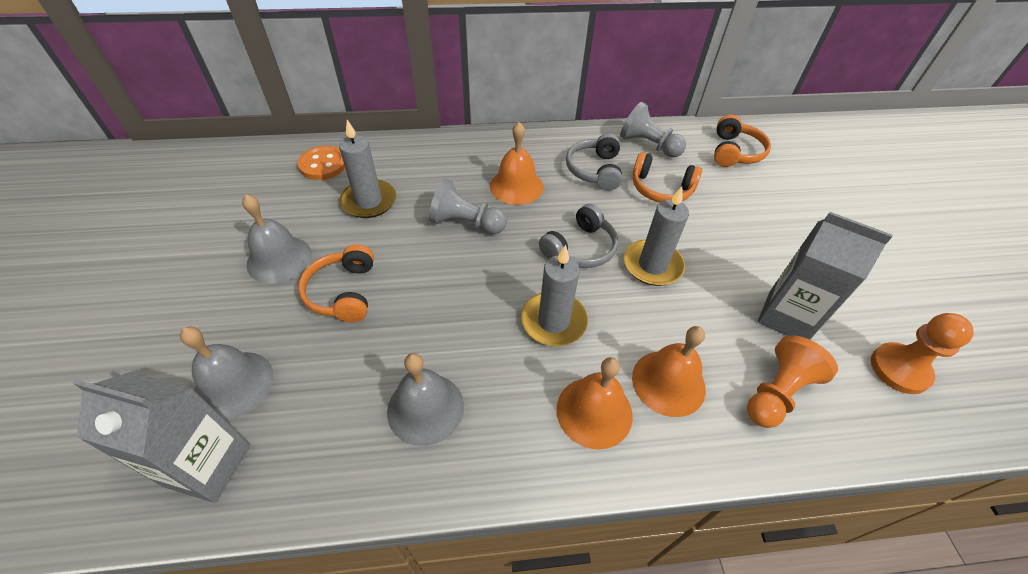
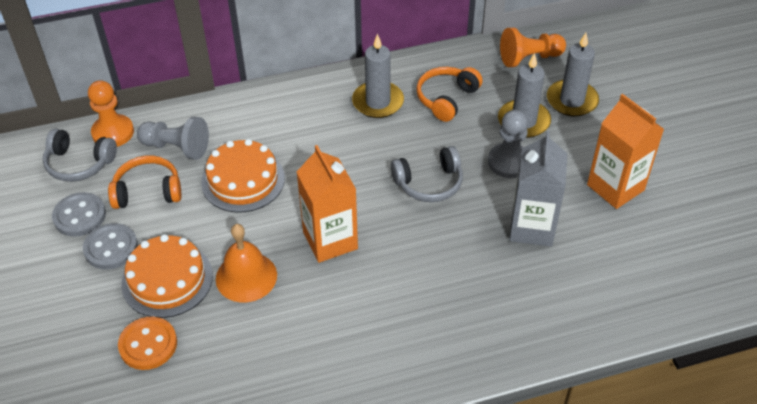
grey bell: 3 -> 0
grey button: 0 -> 2
grey carton: 2 -> 1
orange bell: 3 -> 1
orange cake: 0 -> 2
orange carton: 0 -> 2
orange headphones: 3 -> 2

